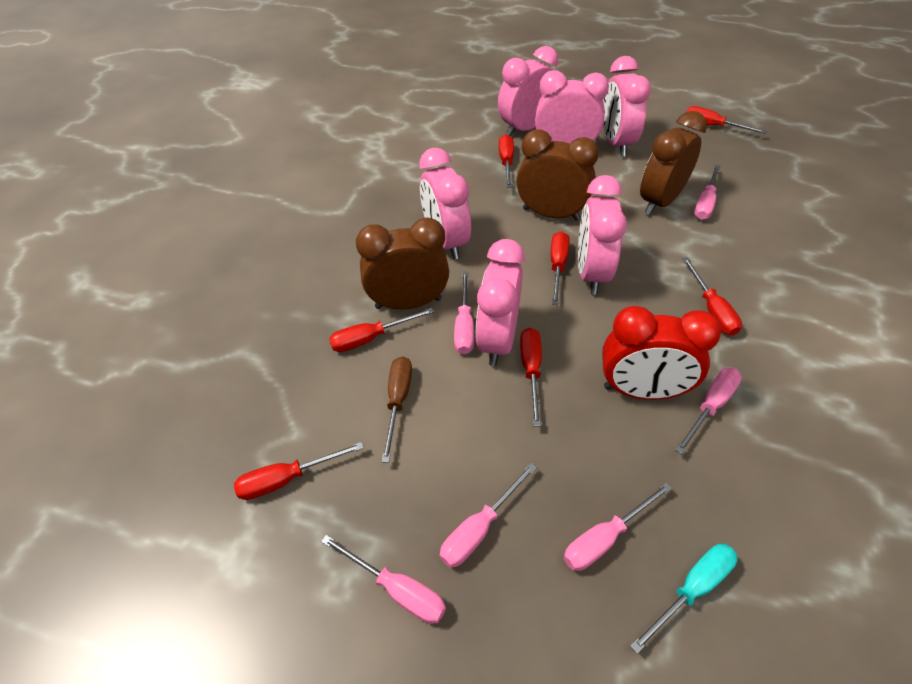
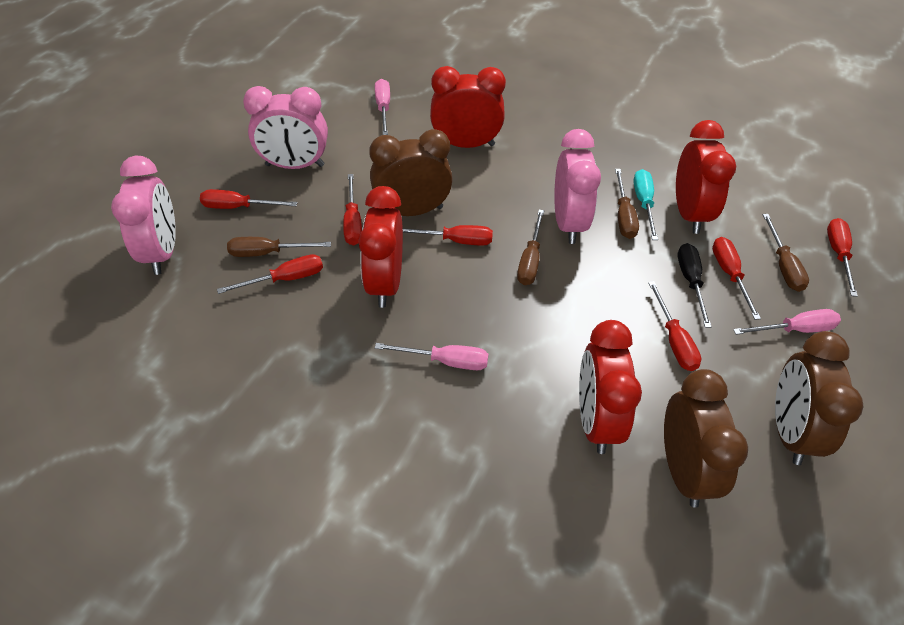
black screwdriver: 0 -> 1
brown screwdriver: 1 -> 4
pink clock: 6 -> 3
pink screwdriver: 6 -> 3
red clock: 1 -> 4

